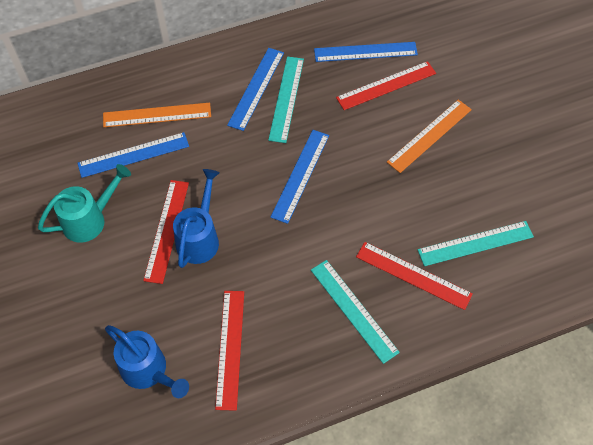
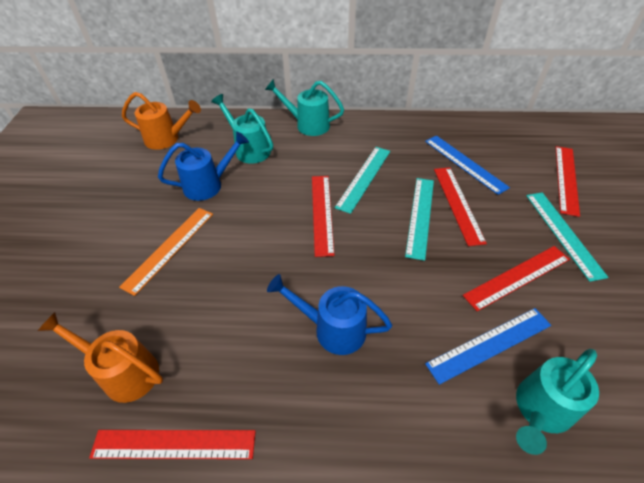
blue ruler: 4 -> 2
orange ruler: 2 -> 1
orange watering can: 0 -> 2
red ruler: 4 -> 5
turquoise watering can: 1 -> 3

